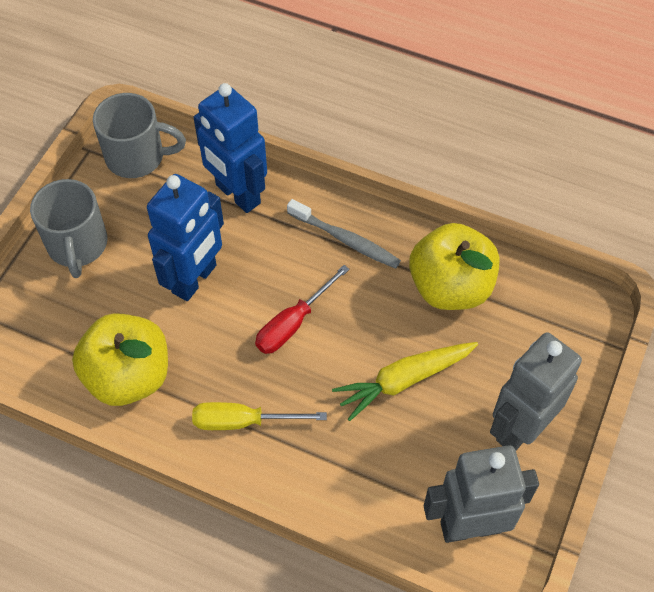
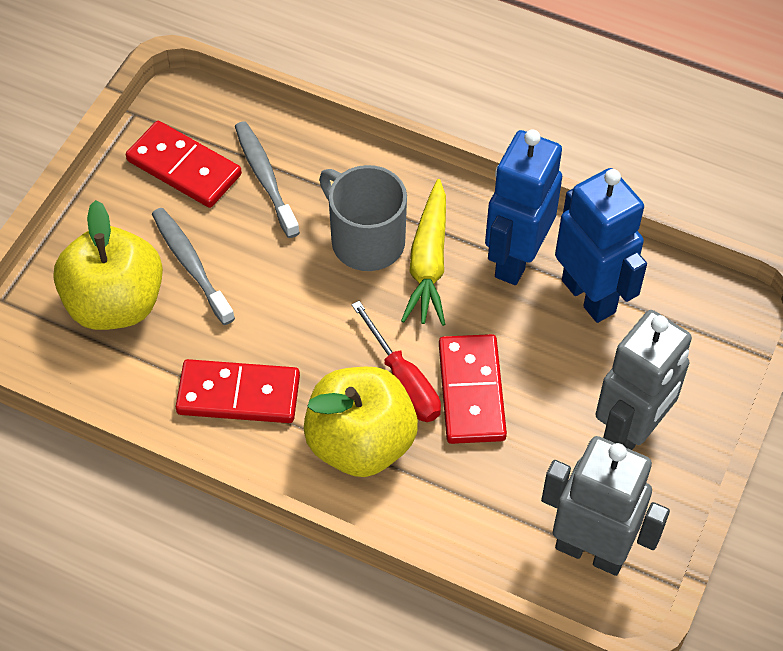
grey mug: 2 -> 1
grey toothbrush: 1 -> 2
red domino: 0 -> 3
yellow screwdriver: 1 -> 0

